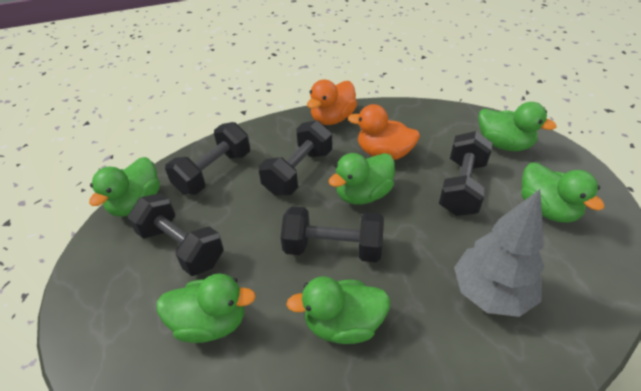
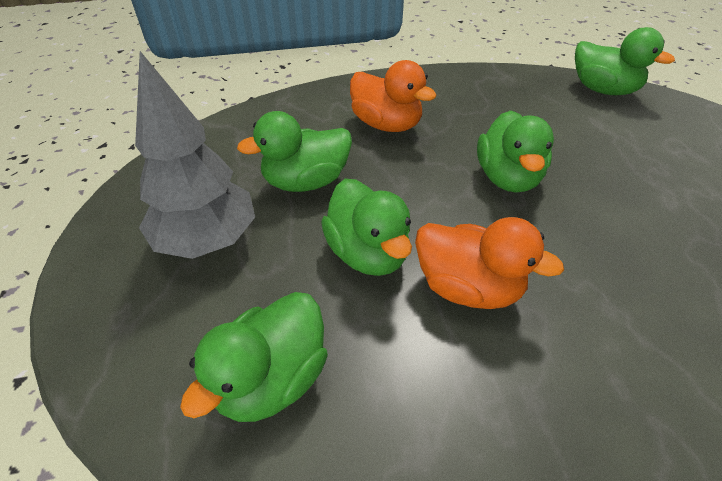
black dumbbell: 5 -> 0
green duck: 6 -> 5

